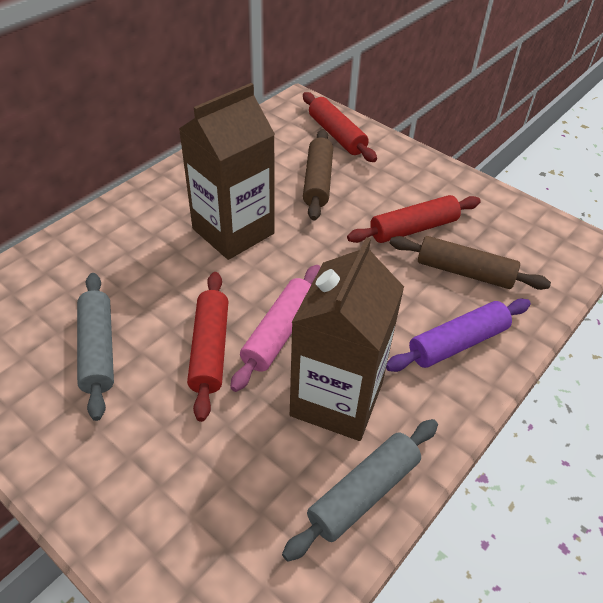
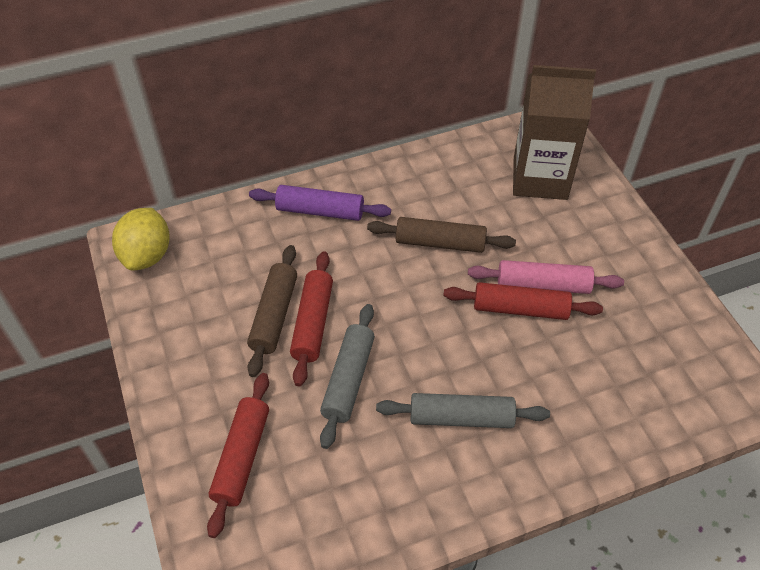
brown carton: 2 -> 1
yellow lemon: 0 -> 1

